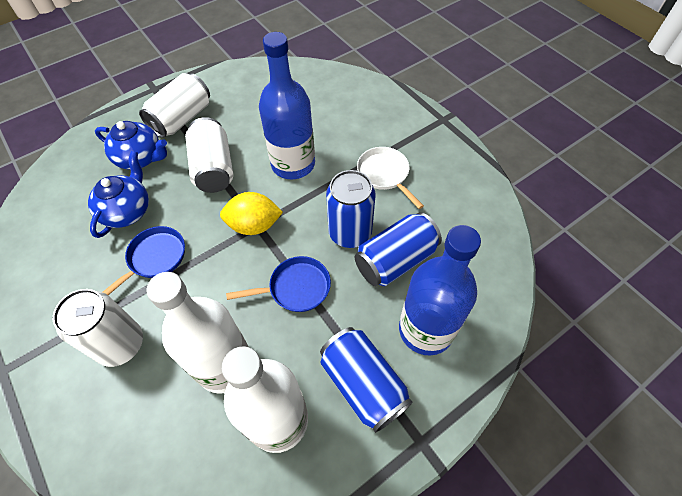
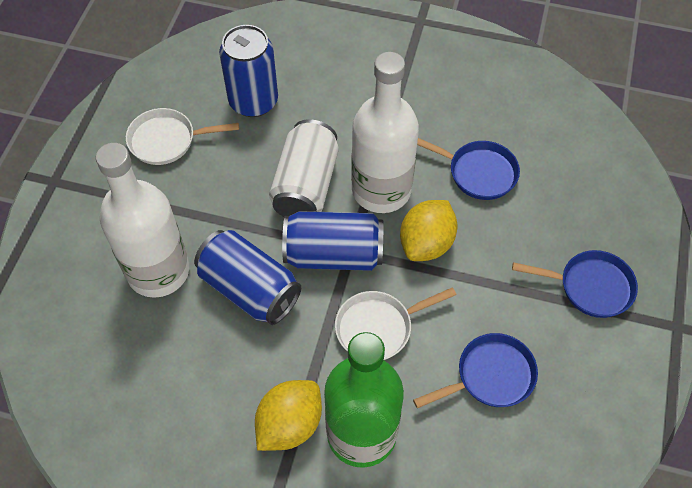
blue bottle: 2 -> 0
blue pan: 2 -> 3
blue teapot: 2 -> 0
green bottle: 0 -> 1
white can: 3 -> 1
white pan: 1 -> 2
yellow lemon: 1 -> 2

